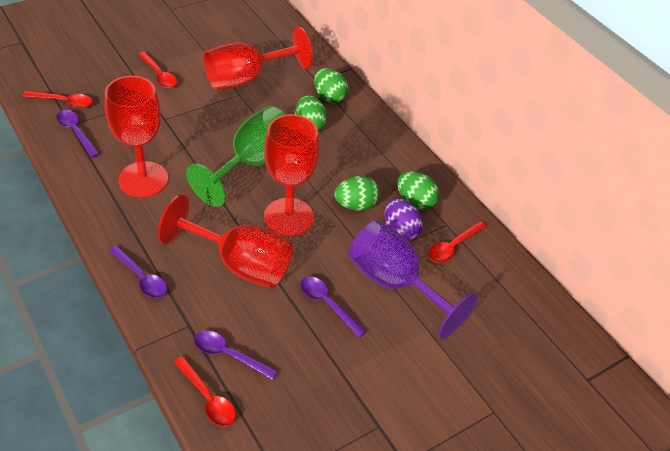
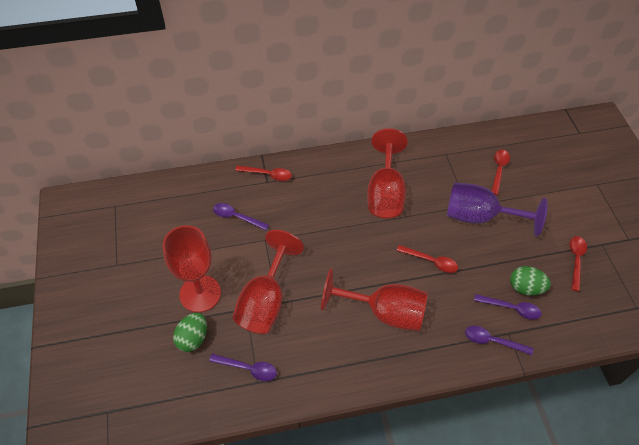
green egg: 4 -> 2
green goblet: 1 -> 0
purple egg: 1 -> 0

